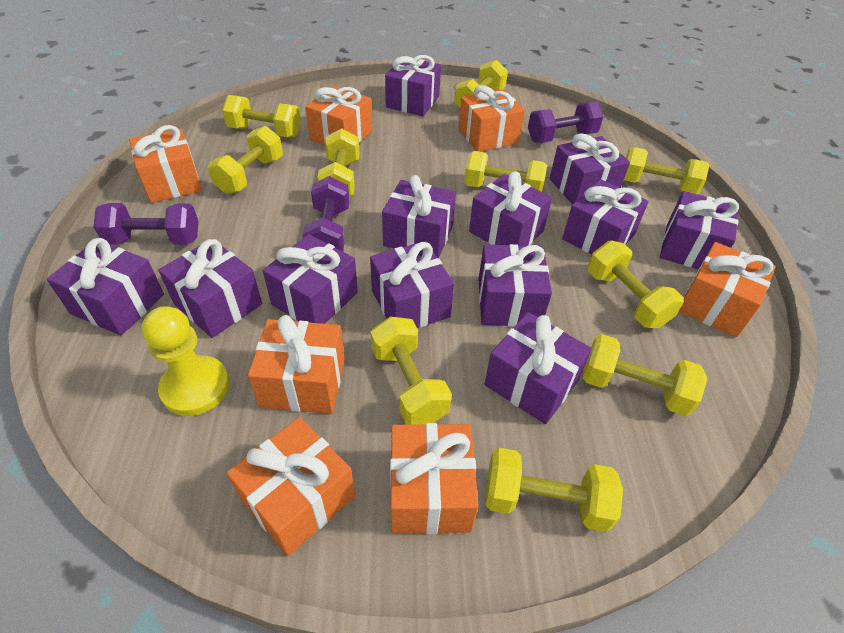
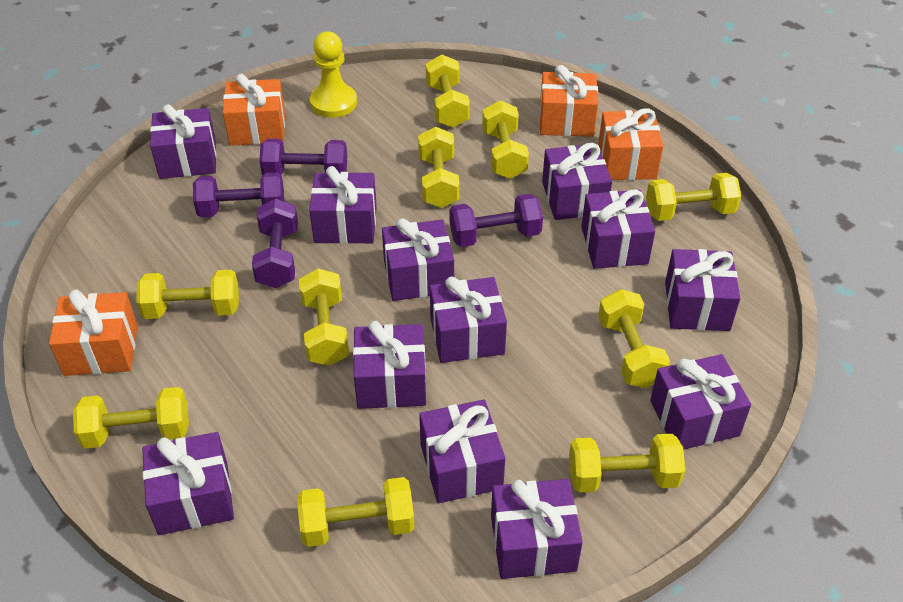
orange gift: 7 -> 4
purple dumbbell: 3 -> 4

